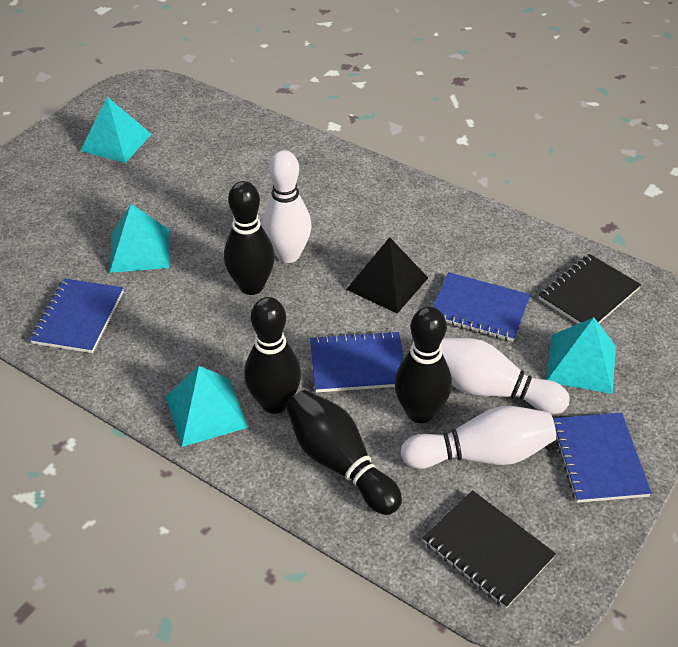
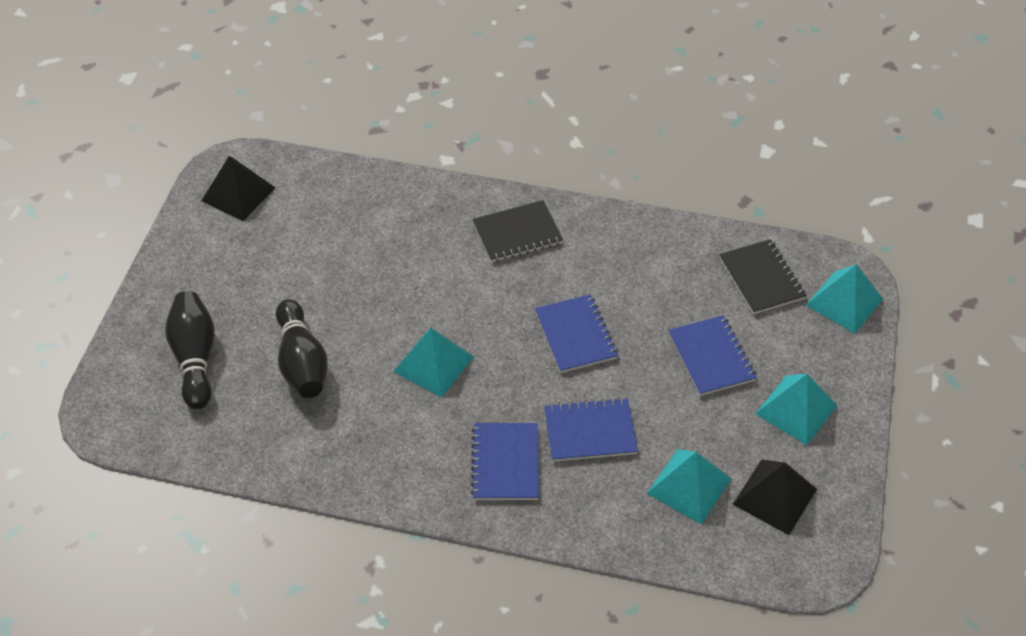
black bowling pin: 4 -> 2
black pyramid: 1 -> 2
white bowling pin: 3 -> 0

